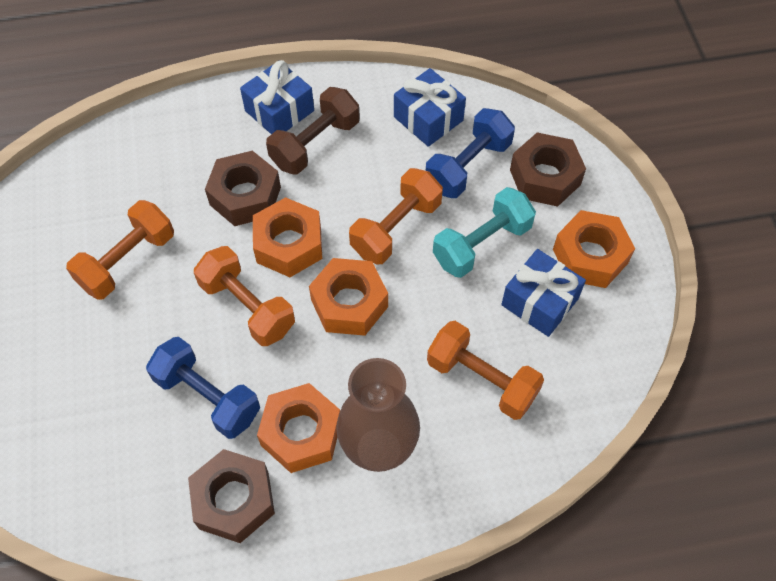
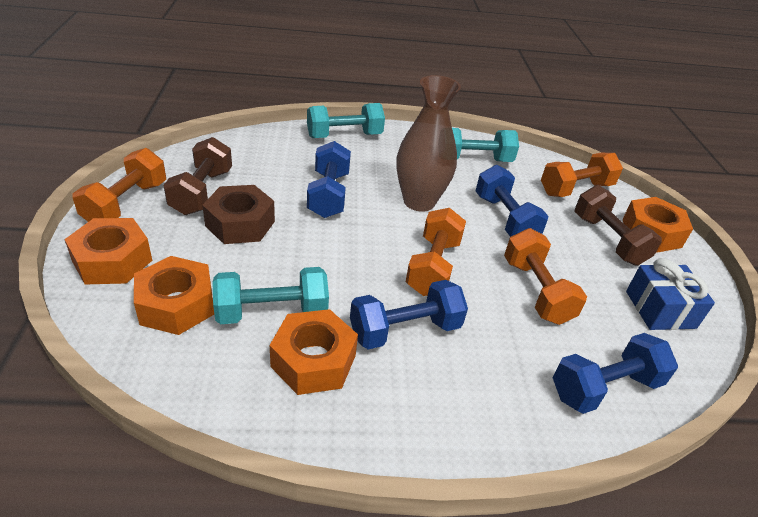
blue dumbbell: 2 -> 4
blue gift: 3 -> 1
brown dumbbell: 1 -> 2
brown nut: 3 -> 1
turquoise dumbbell: 1 -> 3

